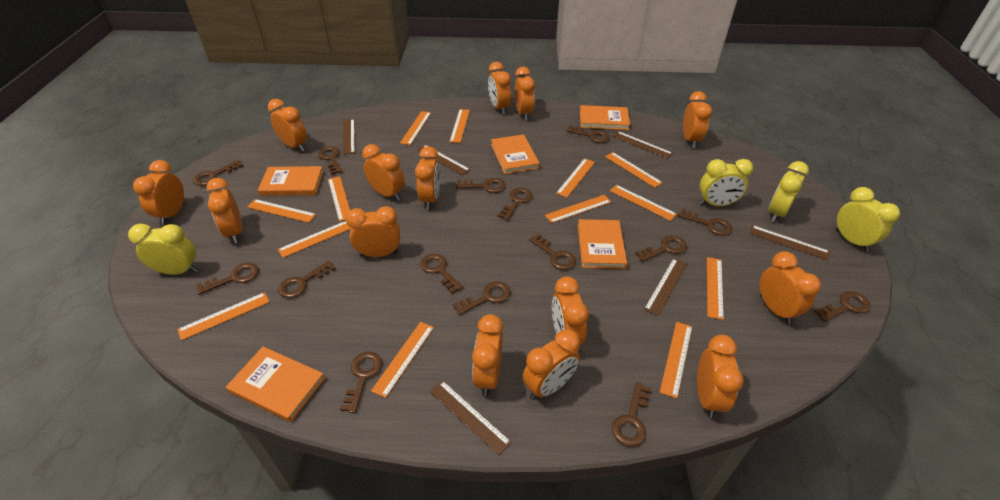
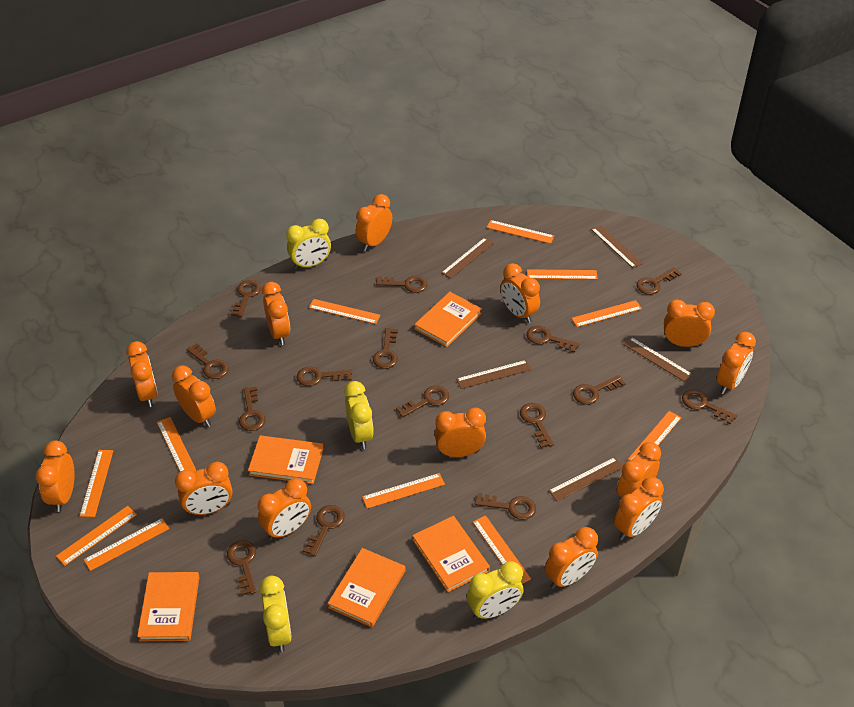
brown ruler: 6 -> 5
orange ruler: 13 -> 11

